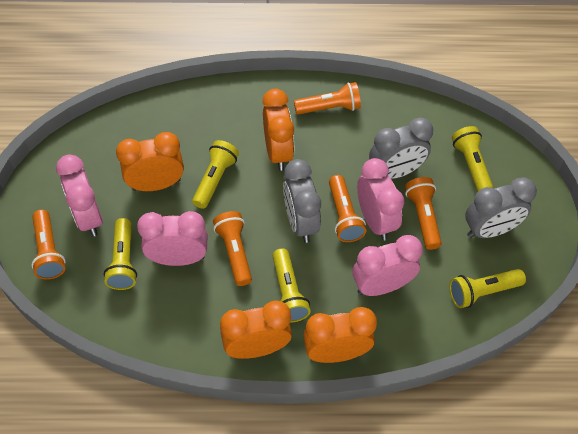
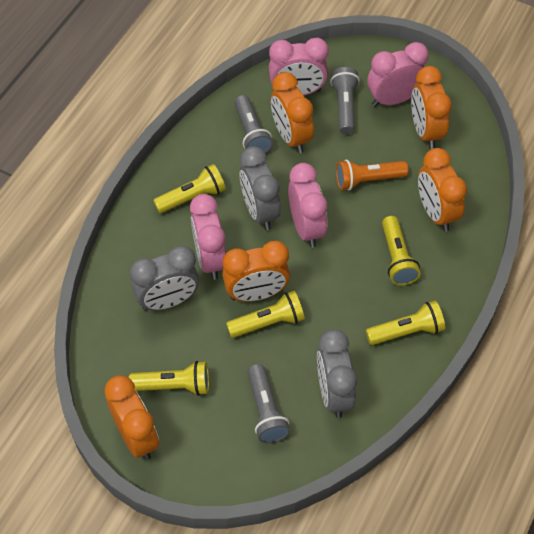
grey flashlight: 0 -> 3
orange clock: 4 -> 5
orange flashlight: 5 -> 1

